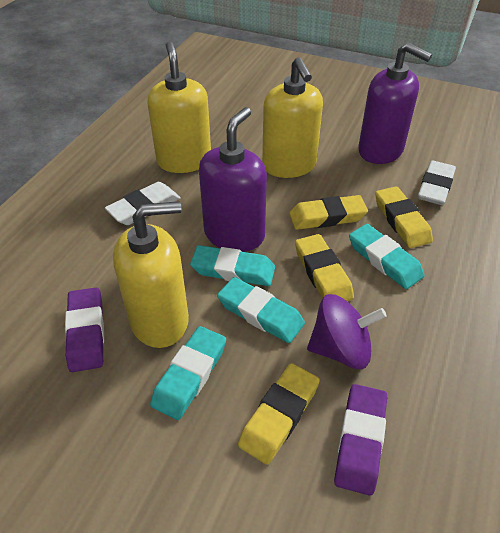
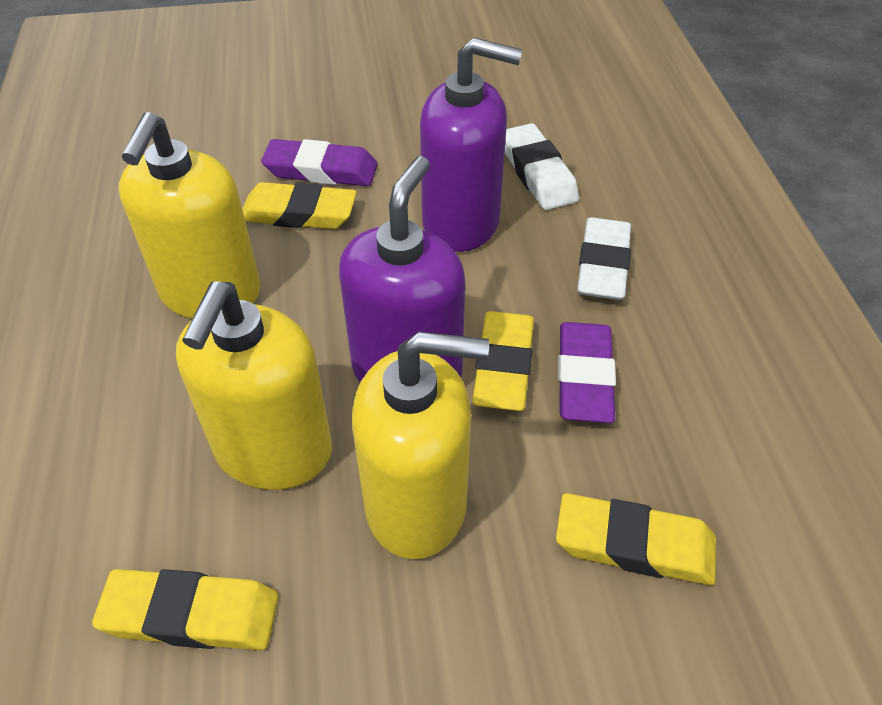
purple spinning top: 1 -> 0
turquoise eraser: 4 -> 0

